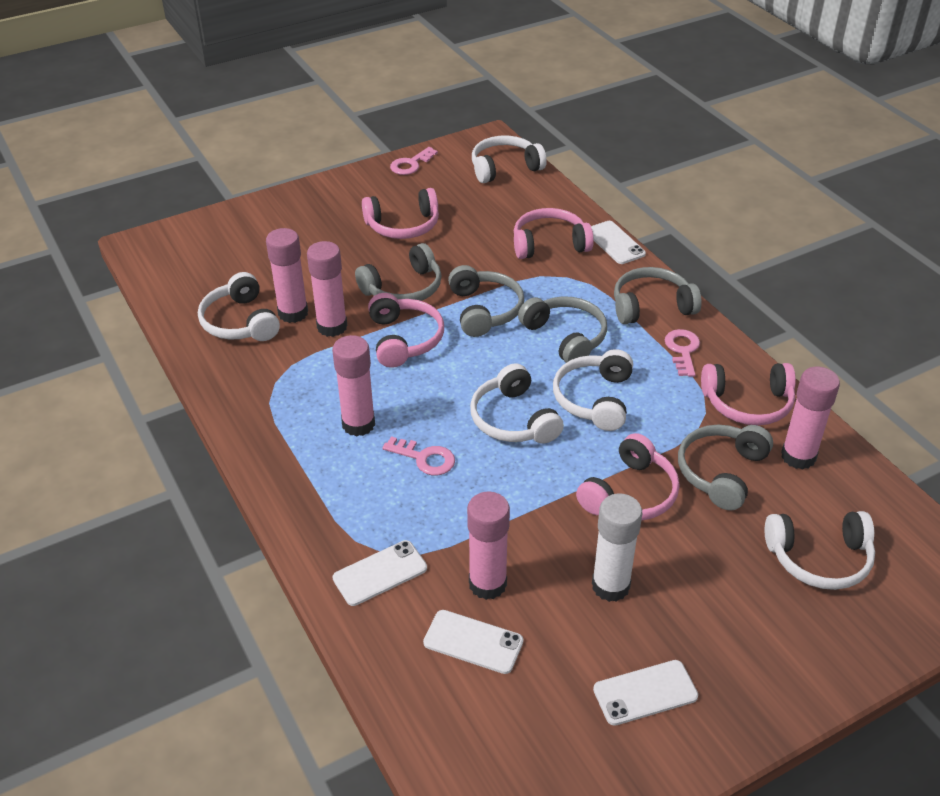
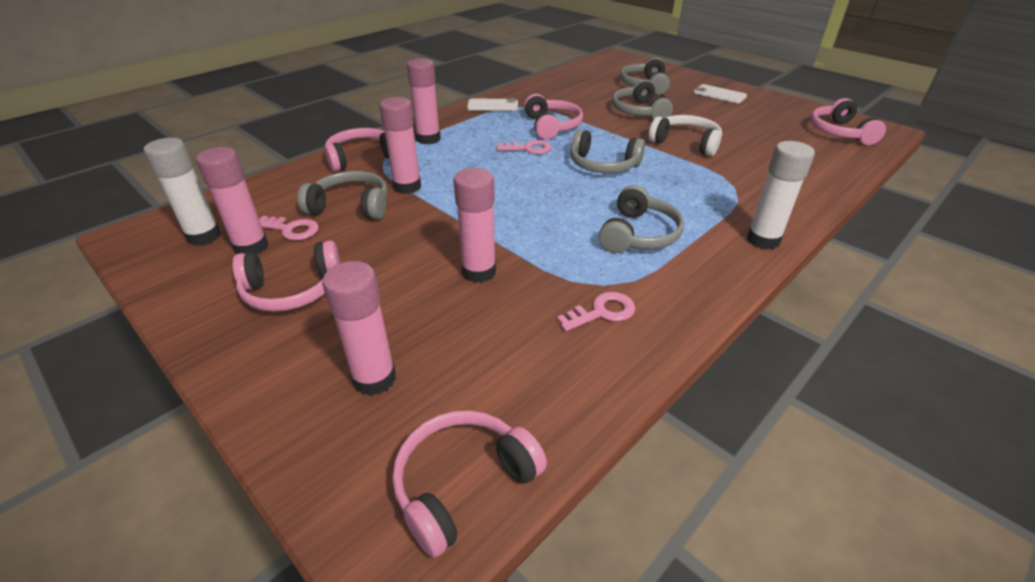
white glue stick: 1 -> 2
white headphones: 5 -> 1
white phone: 4 -> 2

